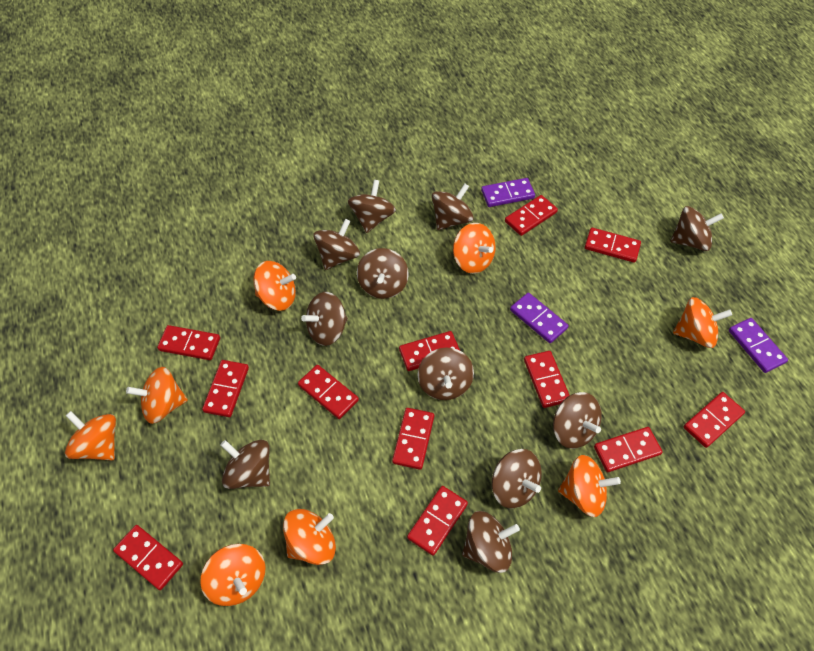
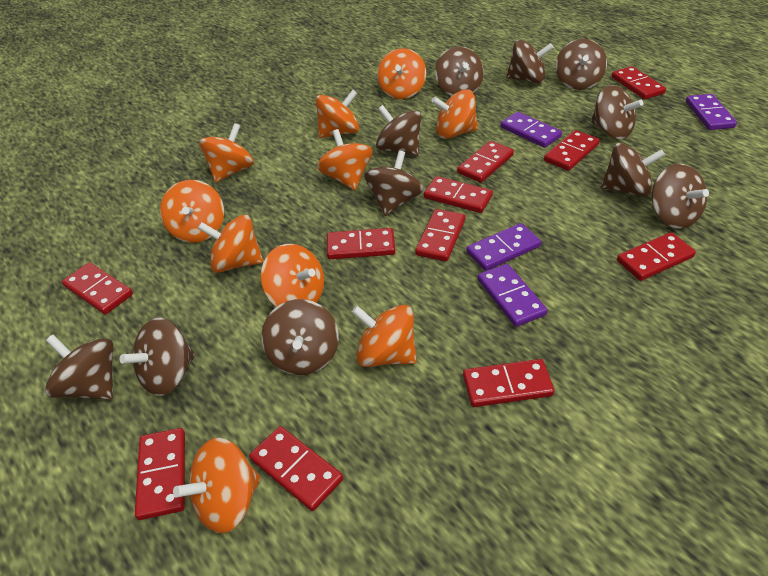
orange spinning top: 8 -> 10
purple domino: 3 -> 4
red domino: 12 -> 11

